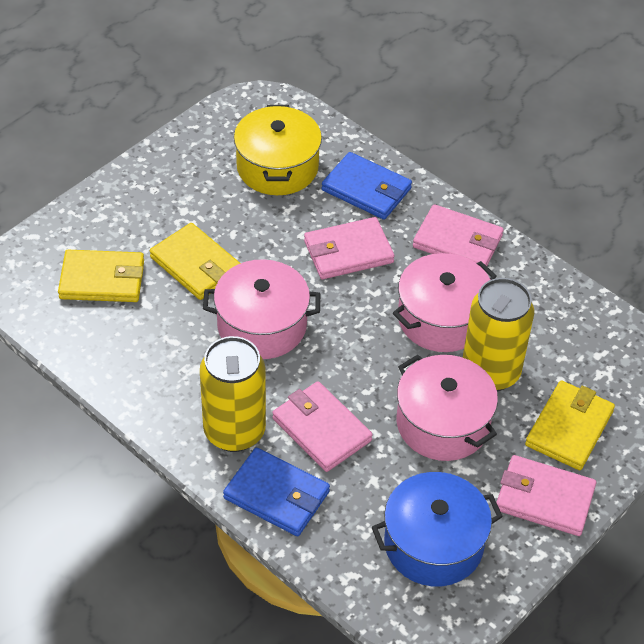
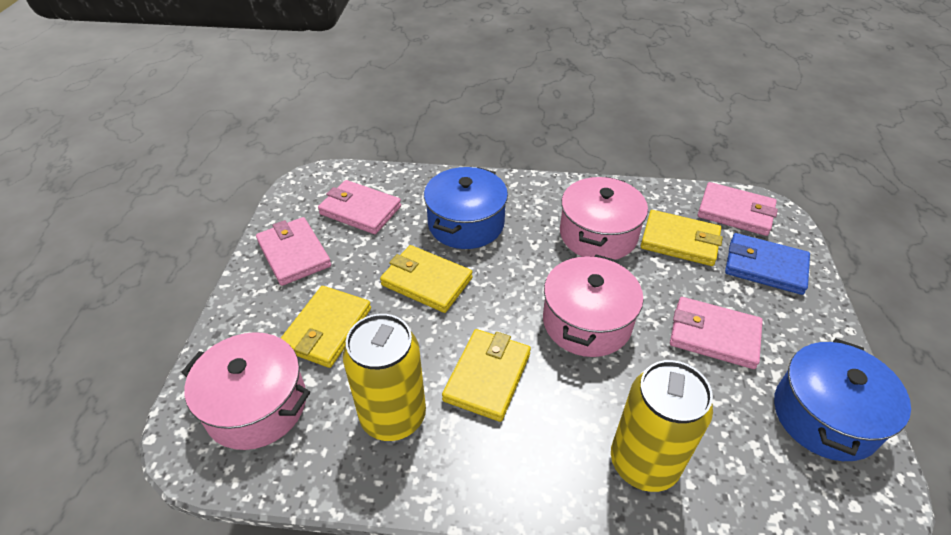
blue pot: 1 -> 2
blue wallet: 2 -> 1
yellow pot: 1 -> 0
yellow wallet: 3 -> 4

